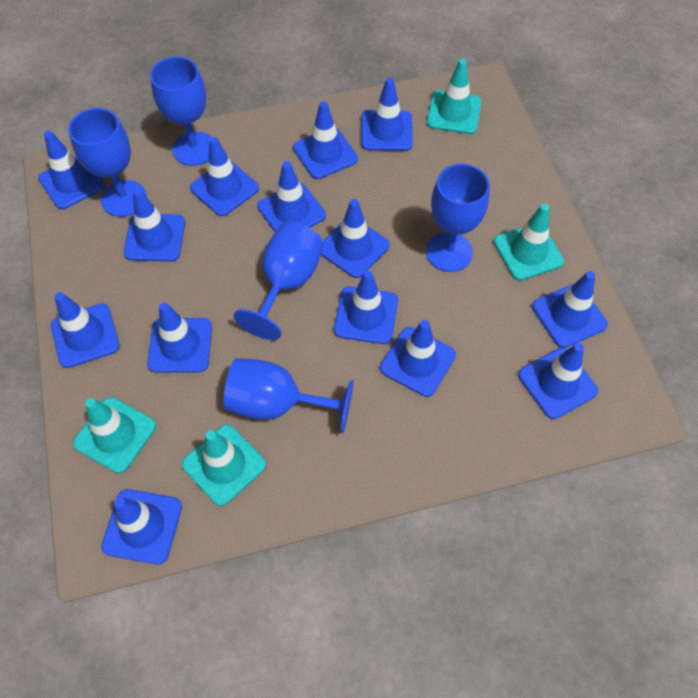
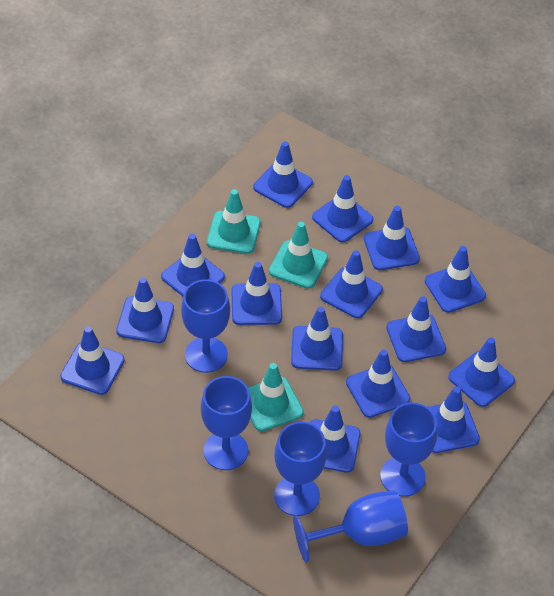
blue traffic cone: 14 -> 15
turquoise traffic cone: 4 -> 3

